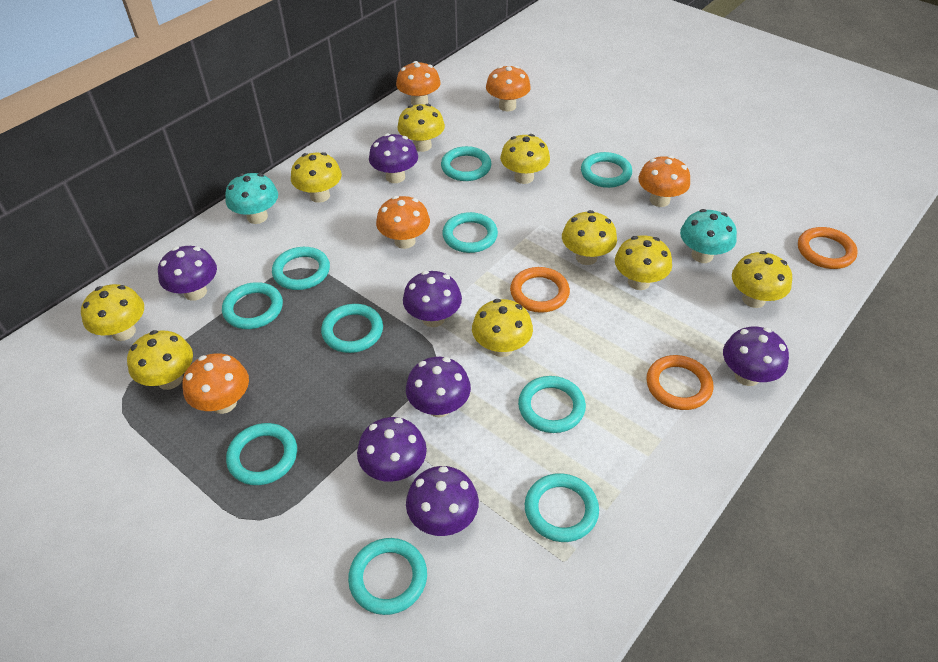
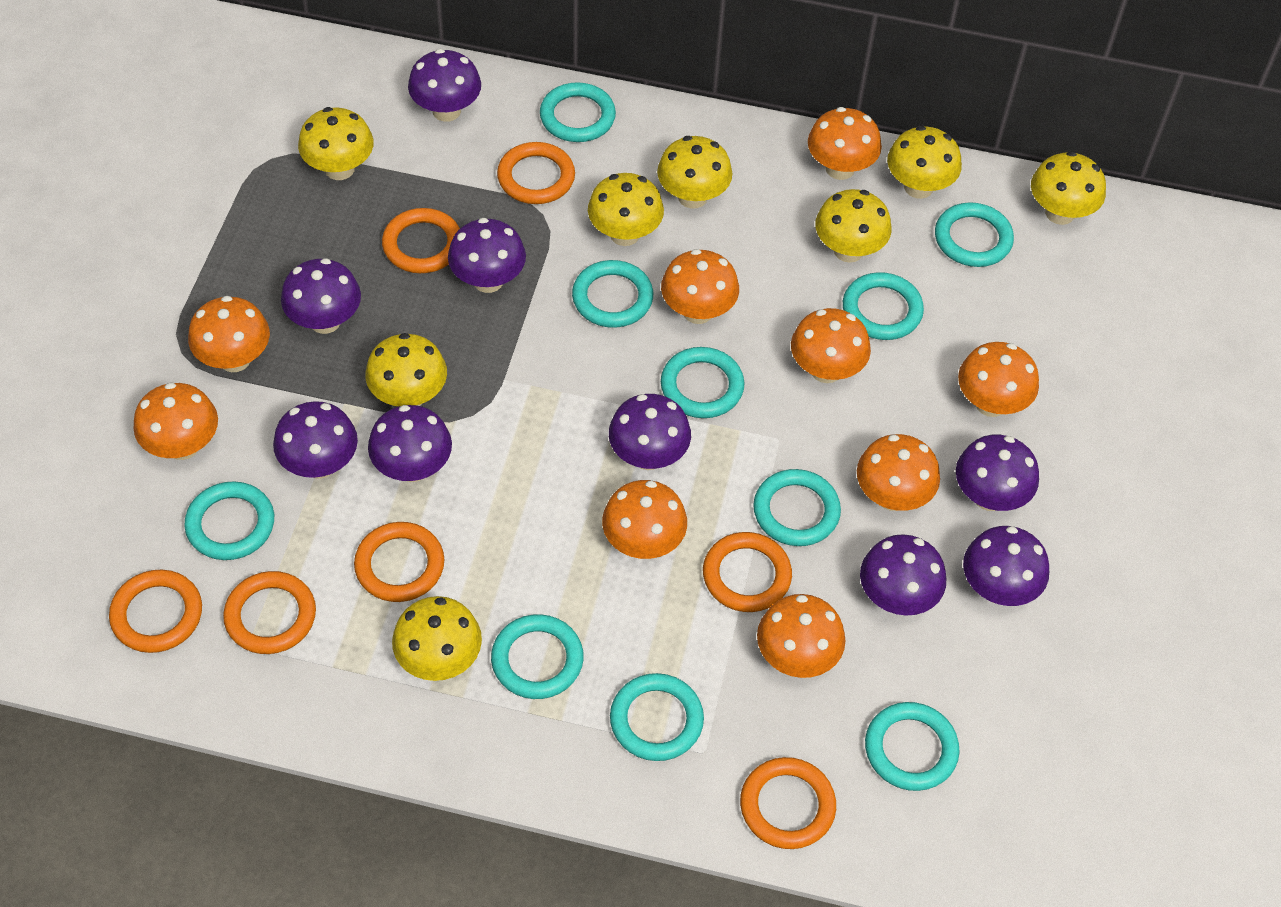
orange mushroom: 5 -> 9
orange ring: 3 -> 7
purple mushroom: 7 -> 9
turquoise mushroom: 2 -> 0
yellow mushroom: 9 -> 8

